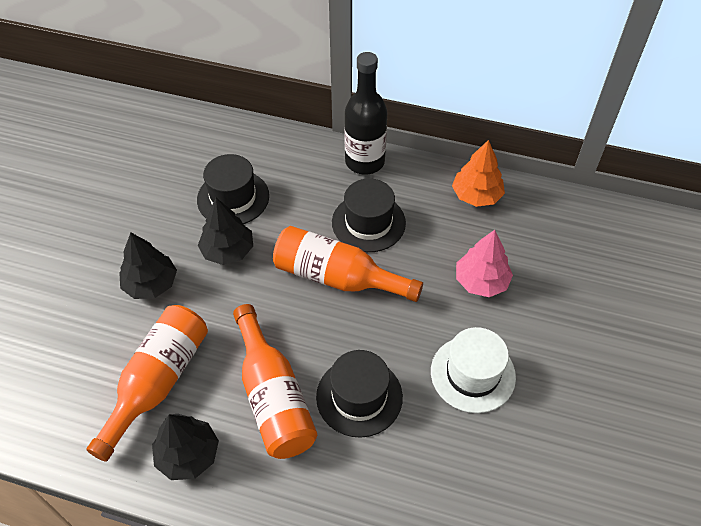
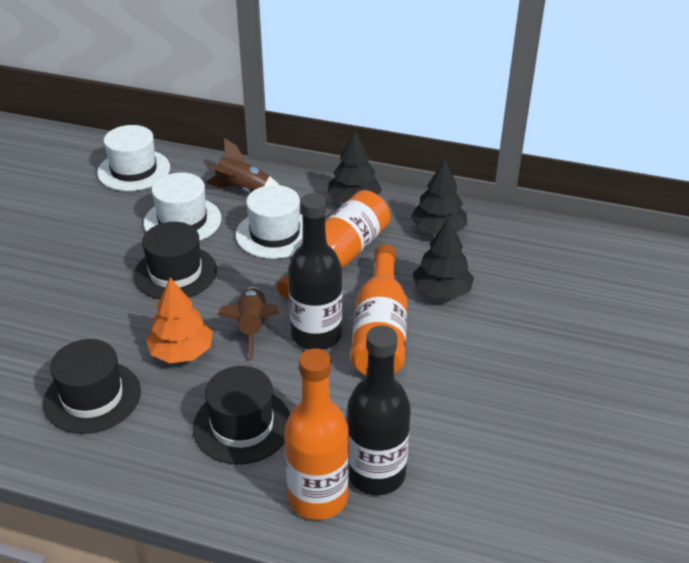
black bottle: 1 -> 2
brown rocket: 0 -> 2
pink tree: 1 -> 0
white hat: 1 -> 3

